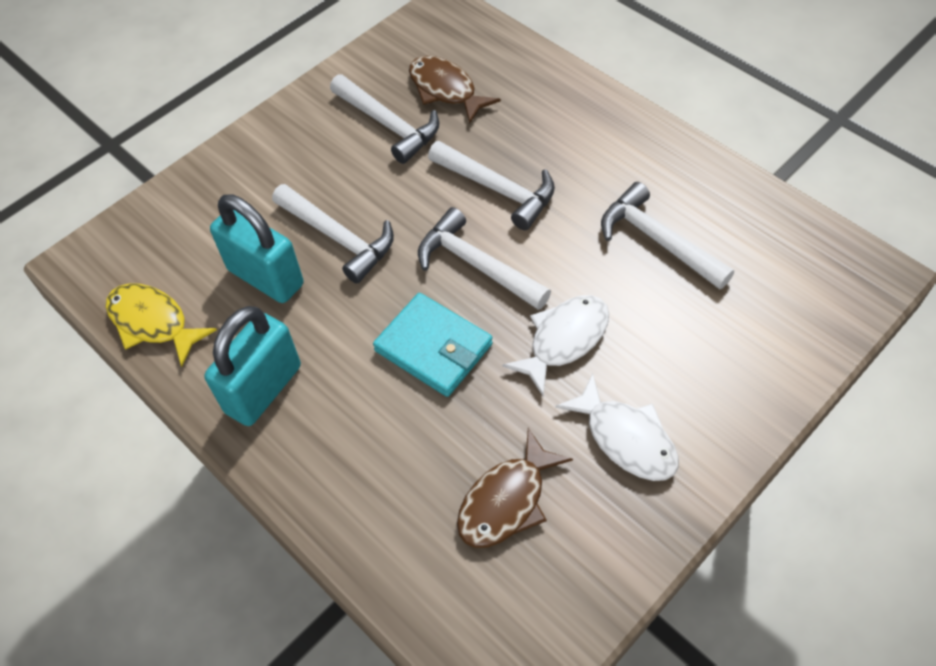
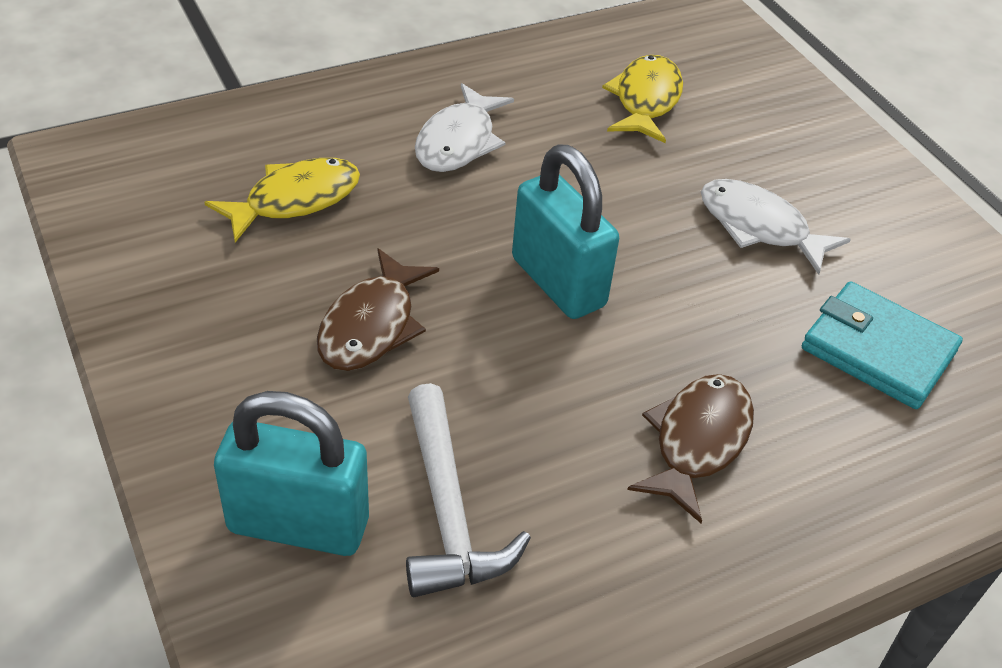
white hammer: 5 -> 1
yellow fish: 1 -> 2

